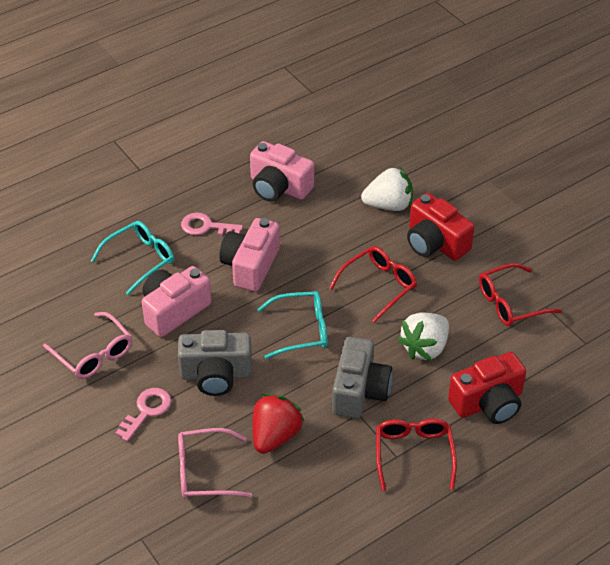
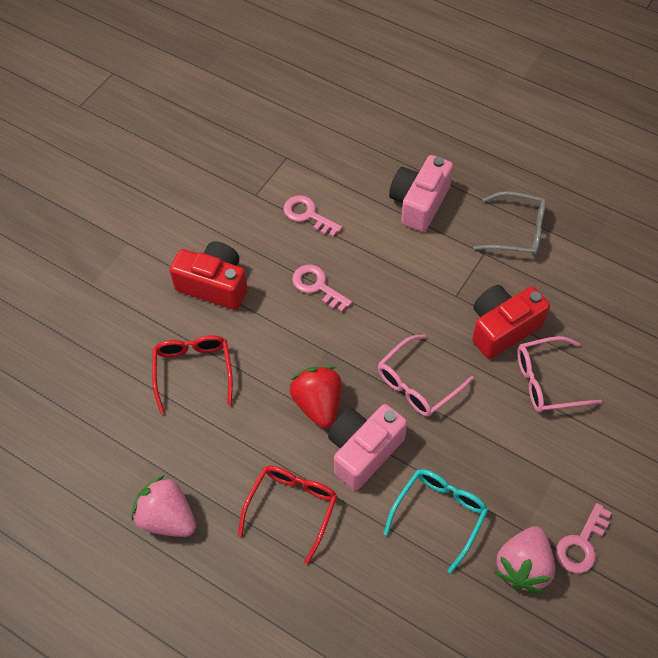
grey camera: 2 -> 0
grey glasses: 0 -> 1
pink camera: 3 -> 2
pink key: 2 -> 3
pink strawberry: 0 -> 2
red glasses: 3 -> 2
turquoise glasses: 2 -> 1
white strawberry: 2 -> 0

